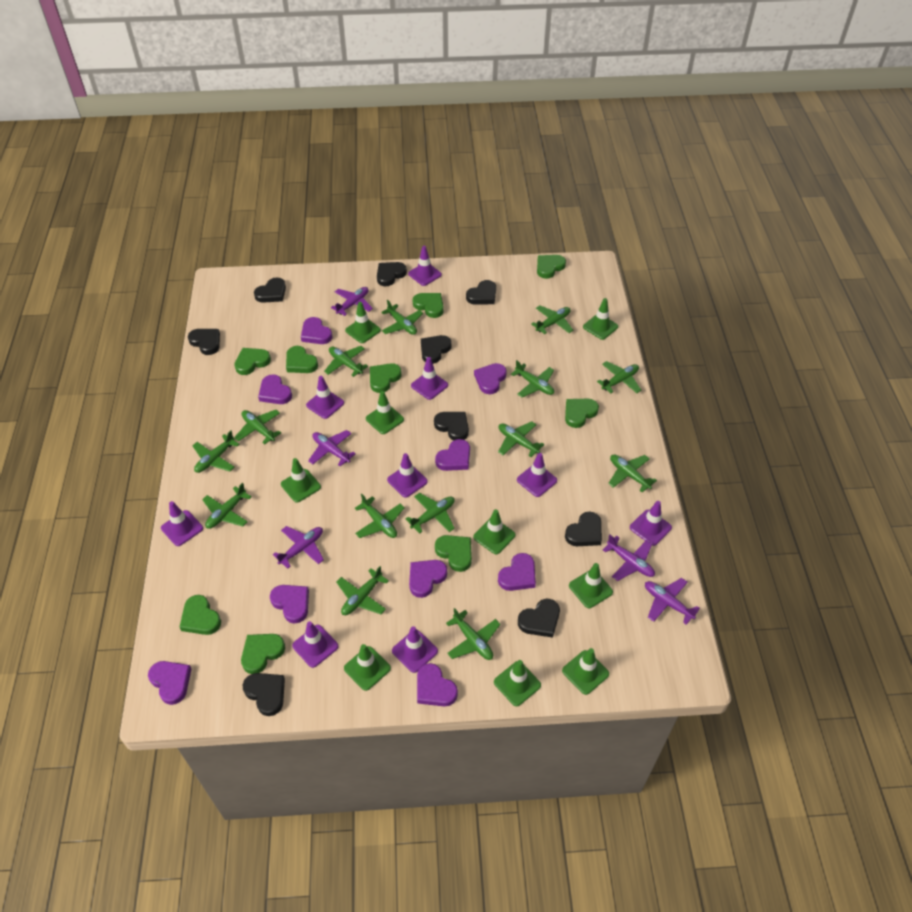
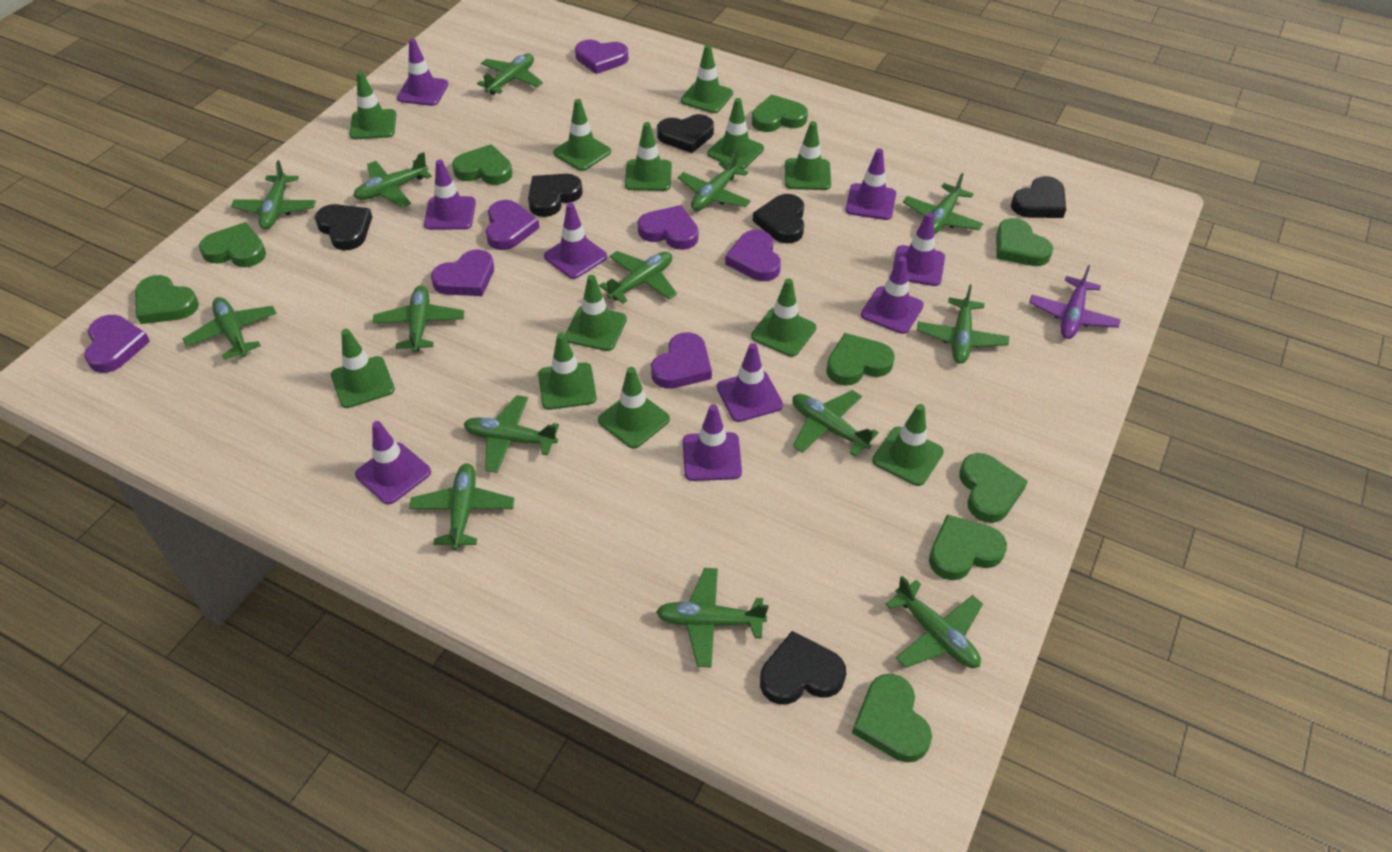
black heart: 9 -> 6
green traffic cone: 9 -> 12
purple heart: 9 -> 7
purple plane: 5 -> 1

